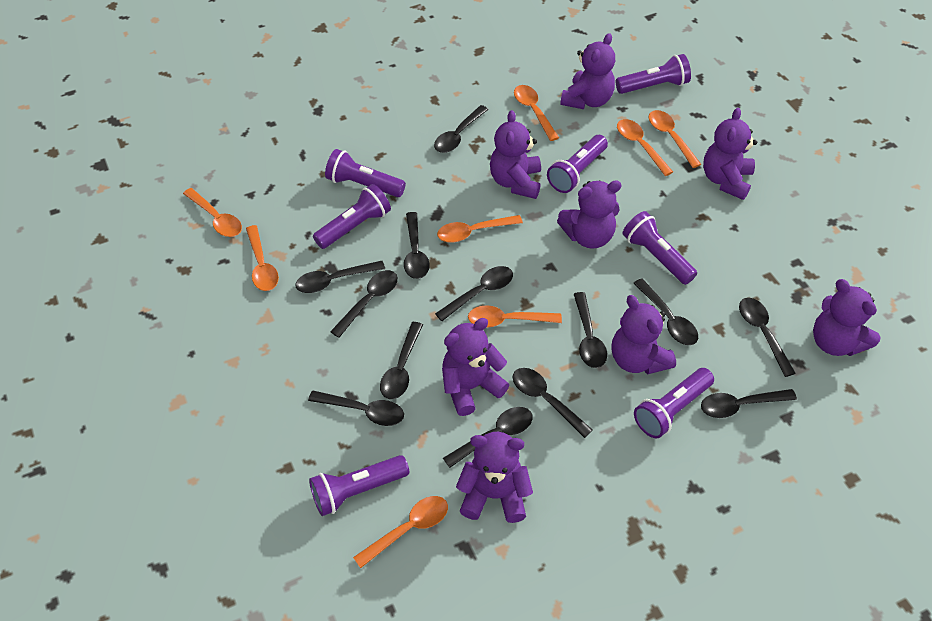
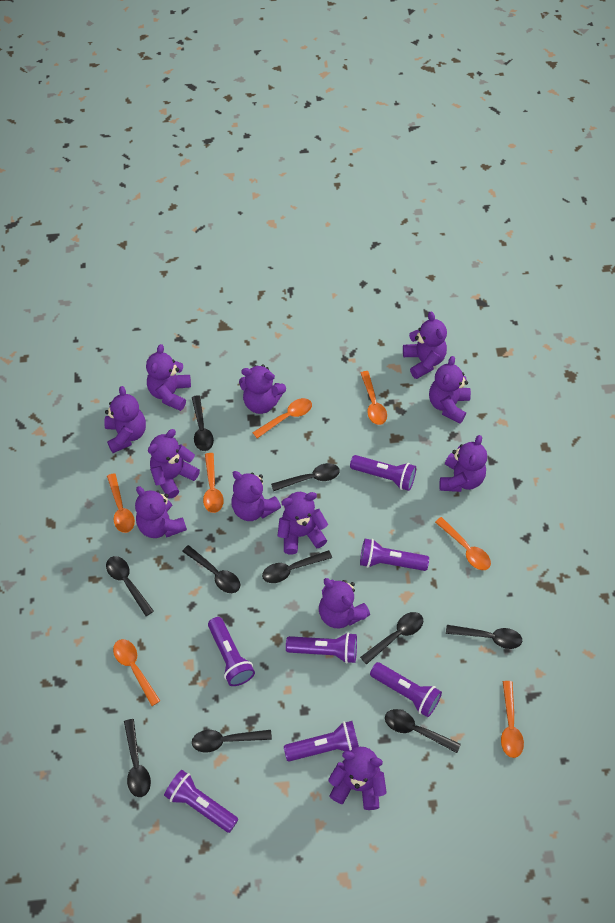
black spoon: 13 -> 10
orange spoon: 8 -> 7
purple teddy bear: 8 -> 12

